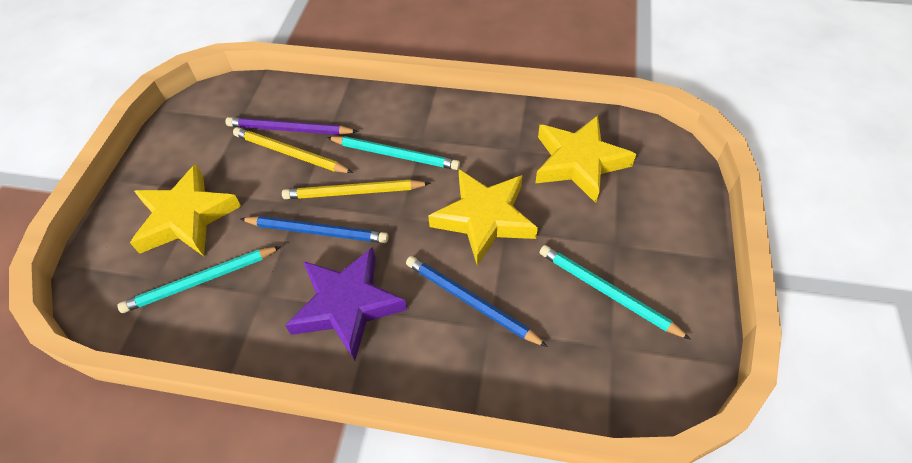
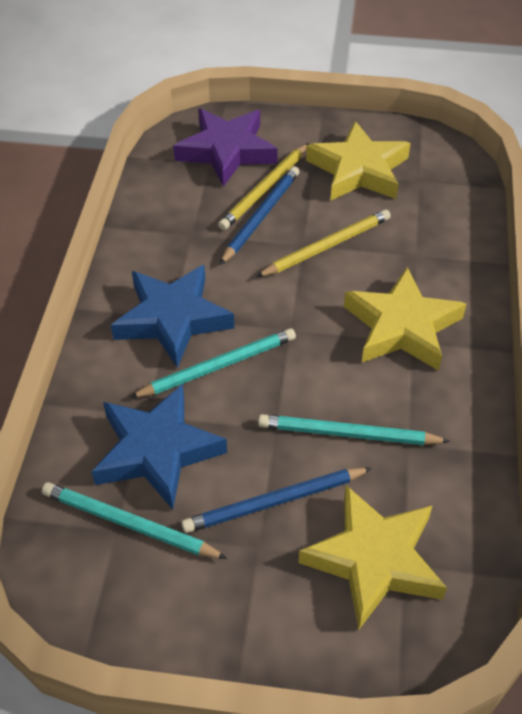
blue star: 0 -> 2
purple pencil: 1 -> 0

